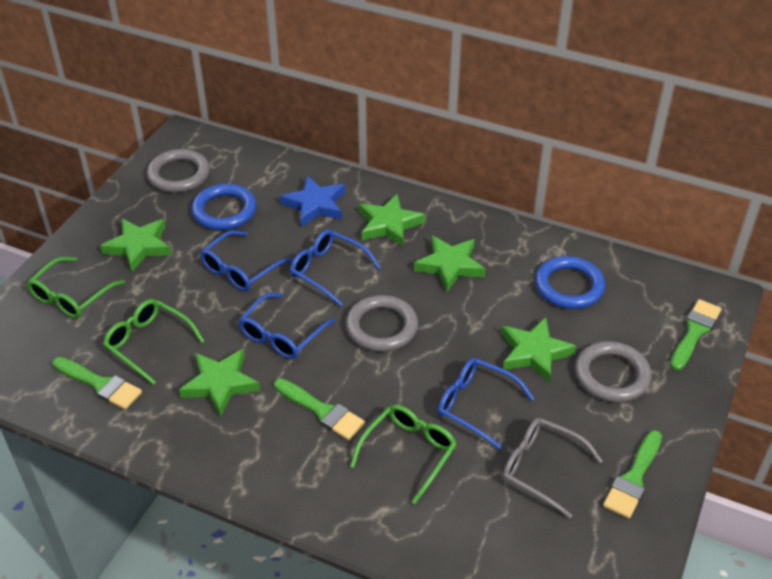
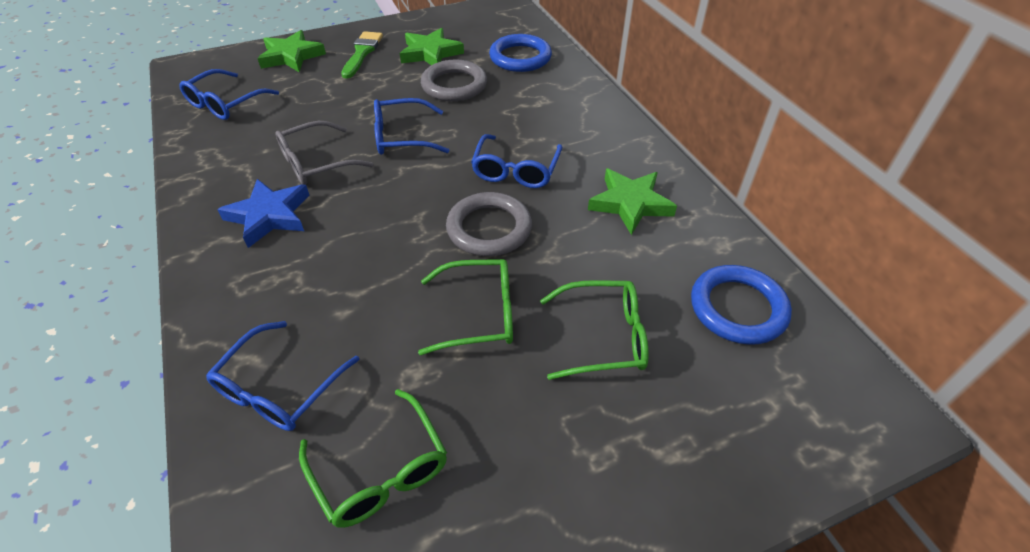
green brush: 4 -> 1
green star: 5 -> 3
grey ring: 3 -> 2

